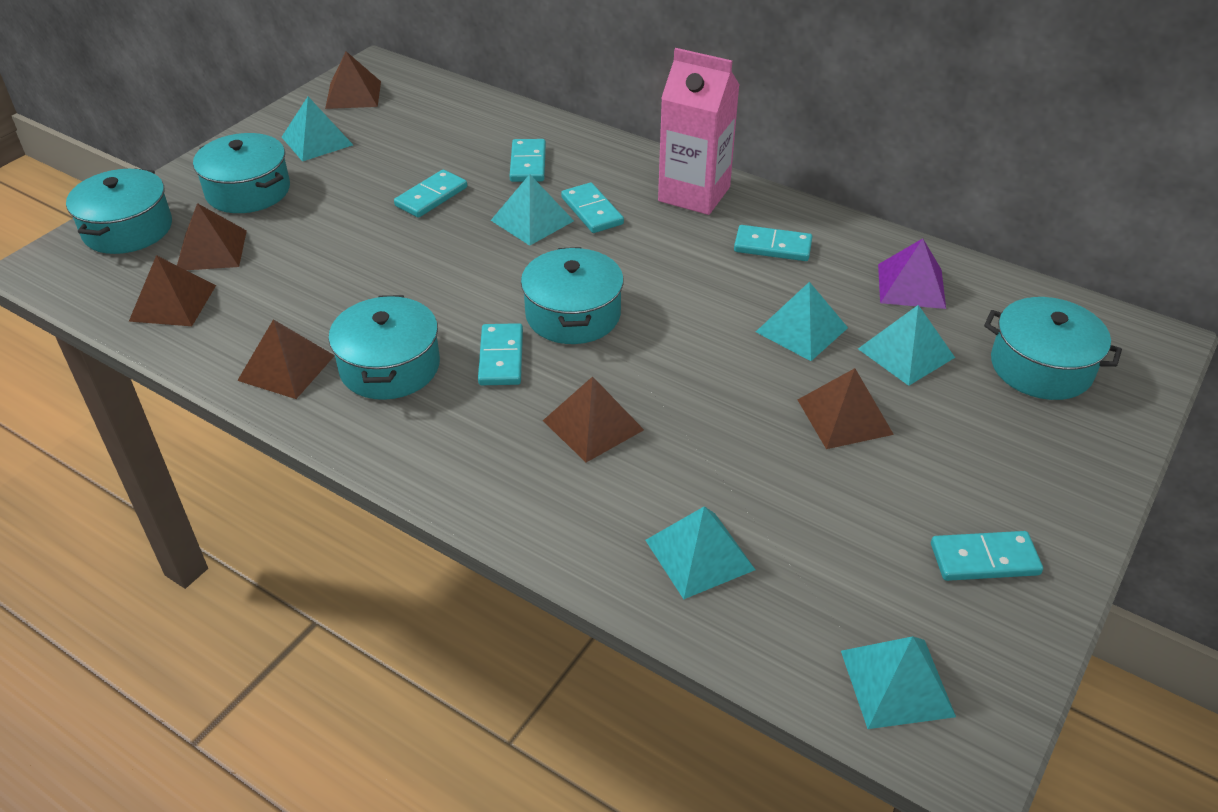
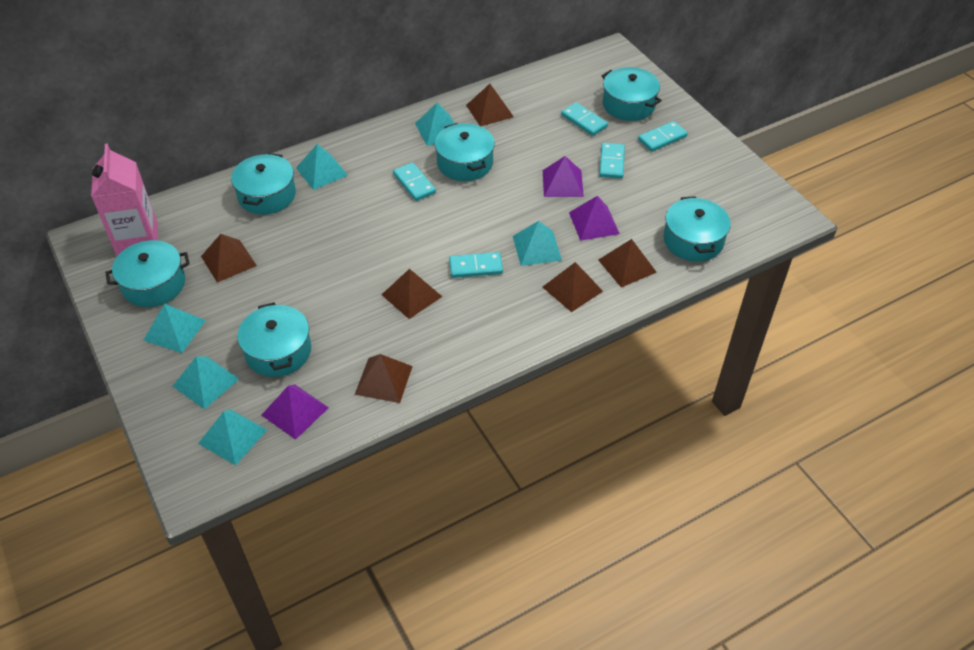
purple pyramid: 1 -> 3
turquoise domino: 6 -> 5
turquoise pot: 5 -> 6

